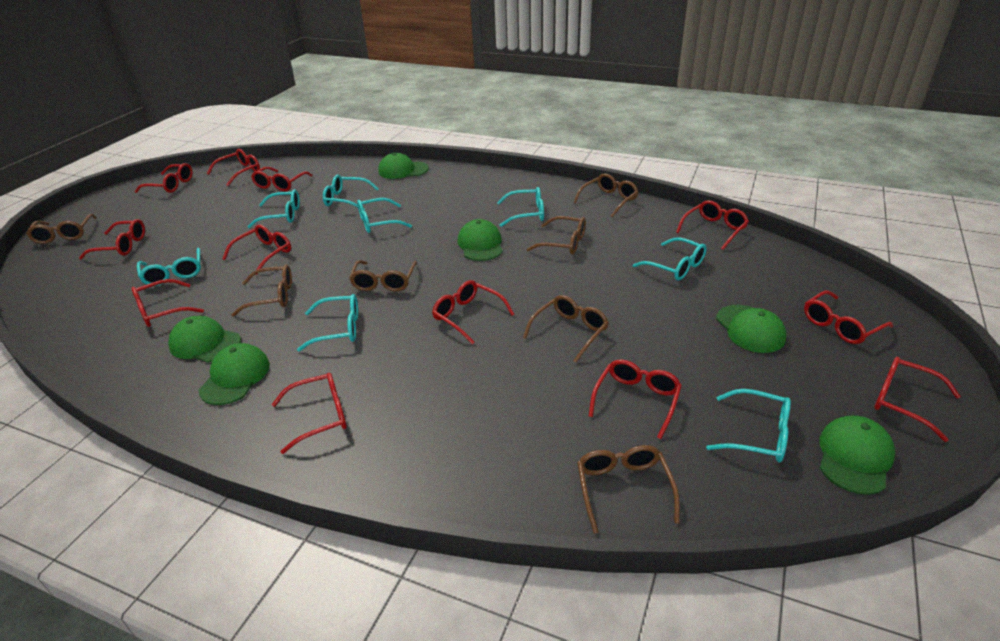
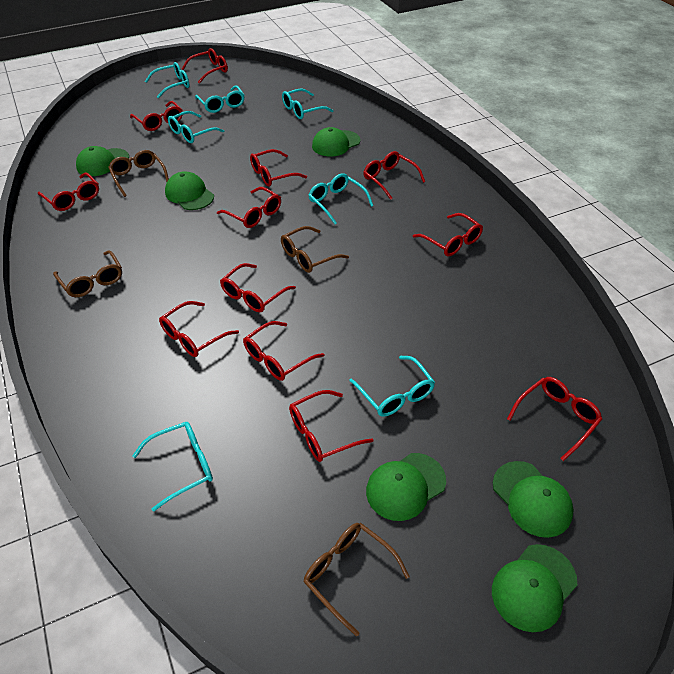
brown glasses: 7 -> 4
turquoise glasses: 8 -> 7

